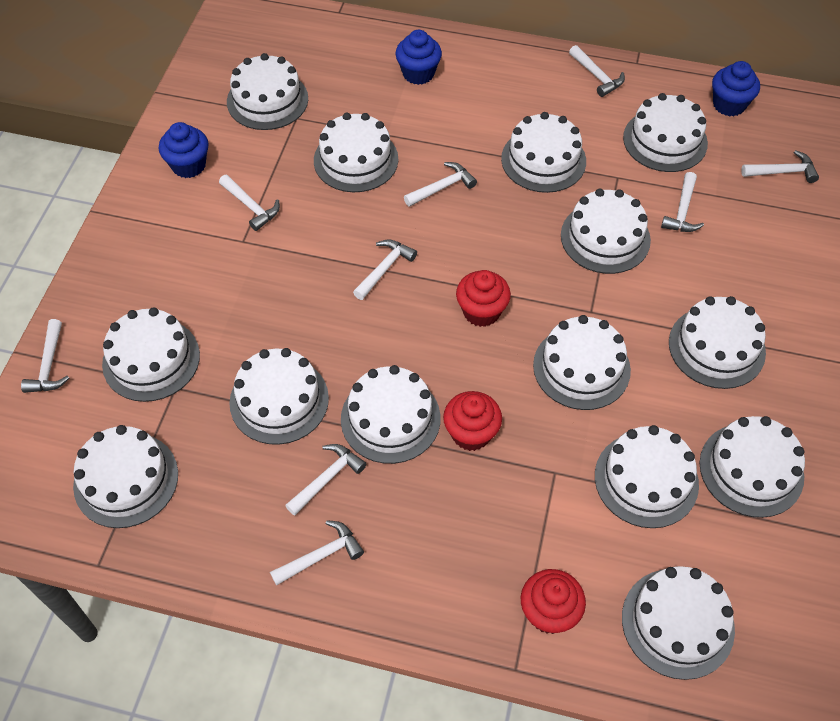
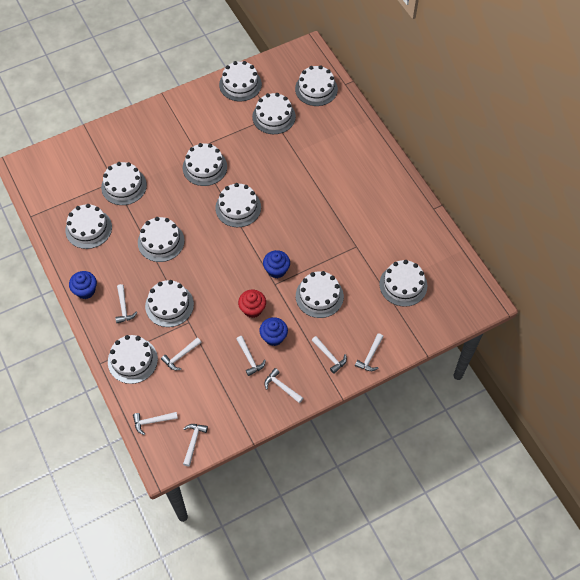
red cupcake: 3 -> 1
white cake: 14 -> 12
white hammer: 9 -> 8

